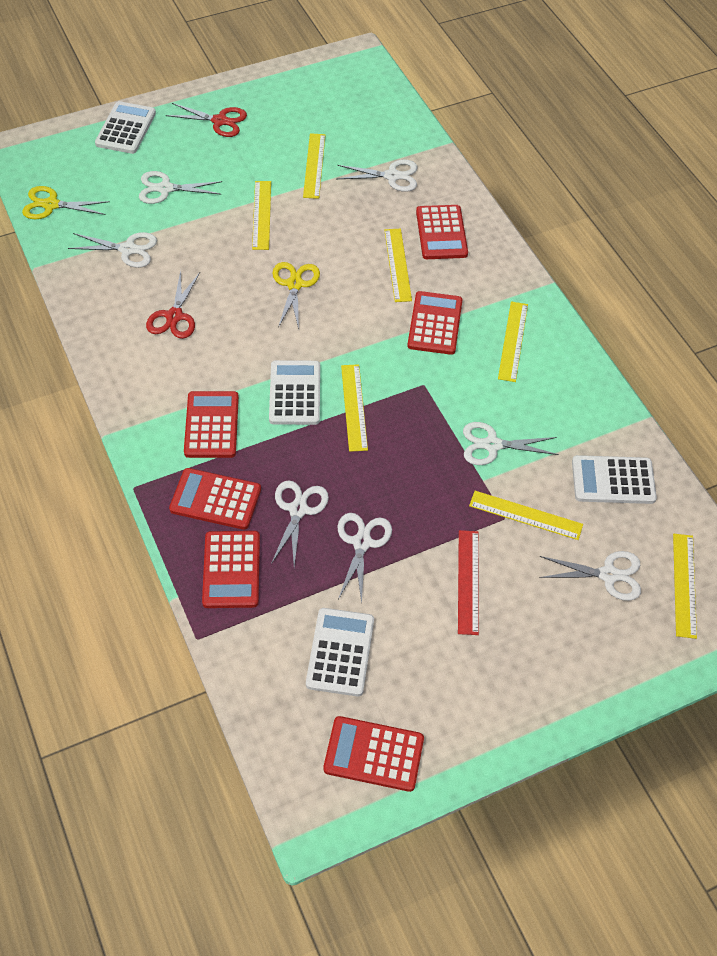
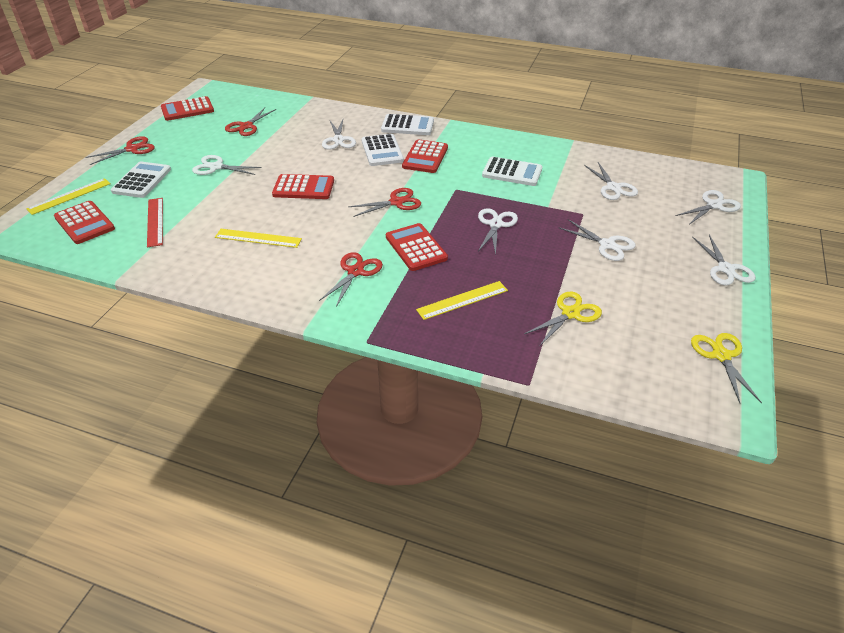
red calculator: 6 -> 5
red scissors: 2 -> 4
yellow ruler: 7 -> 3

